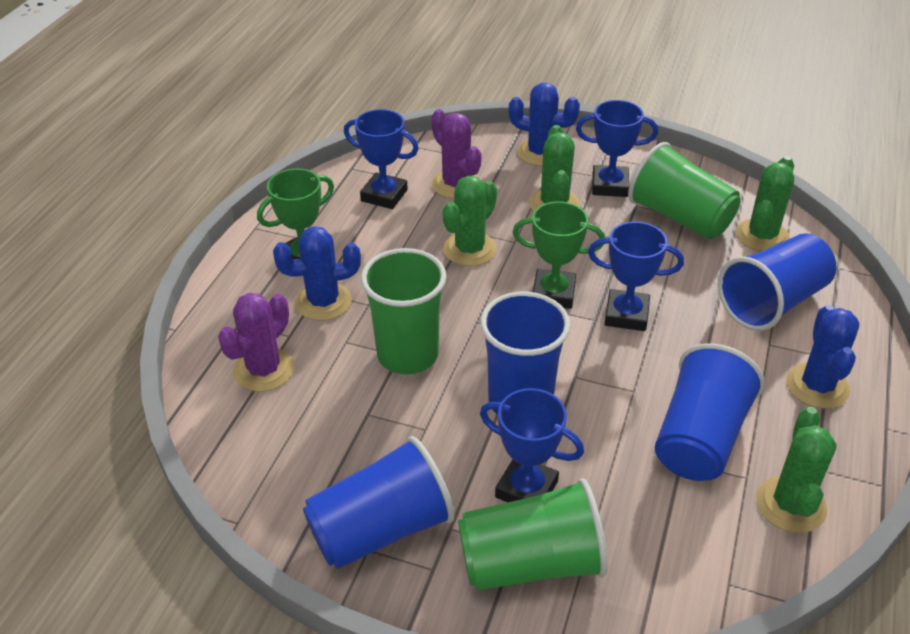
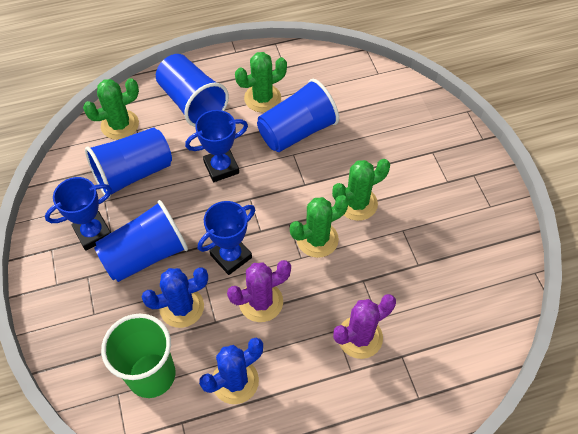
blue cactus: 3 -> 2
blue trophy: 4 -> 3
green cup: 3 -> 1
green trophy: 2 -> 0

